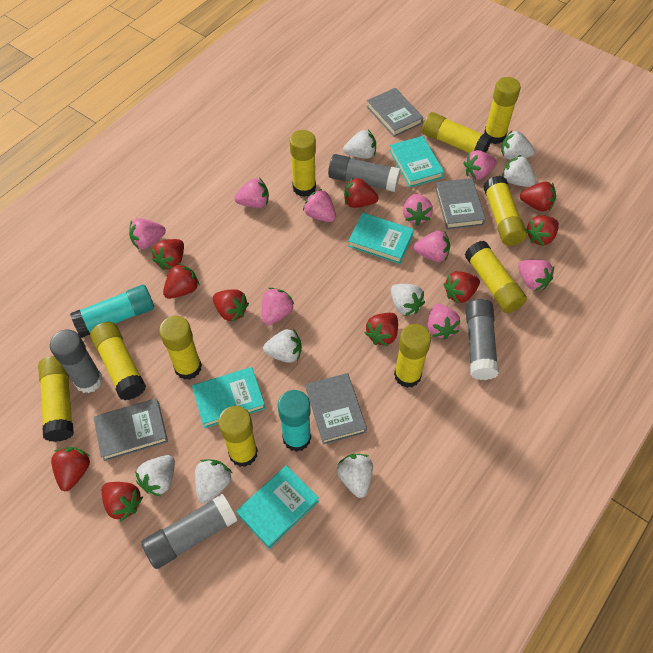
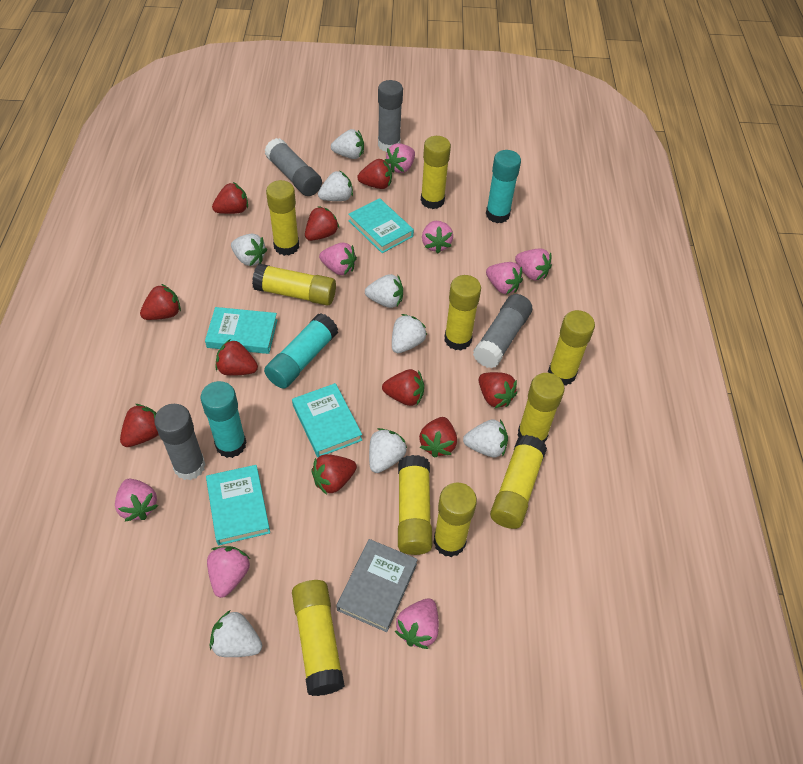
grey book: 4 -> 1
pink strawberry: 9 -> 8
turquoise glue stick: 2 -> 3

